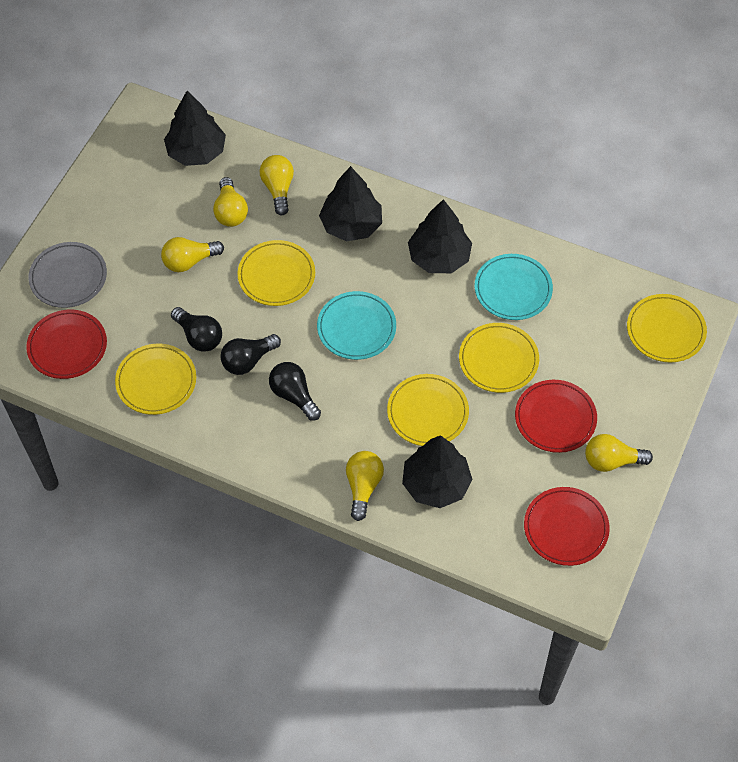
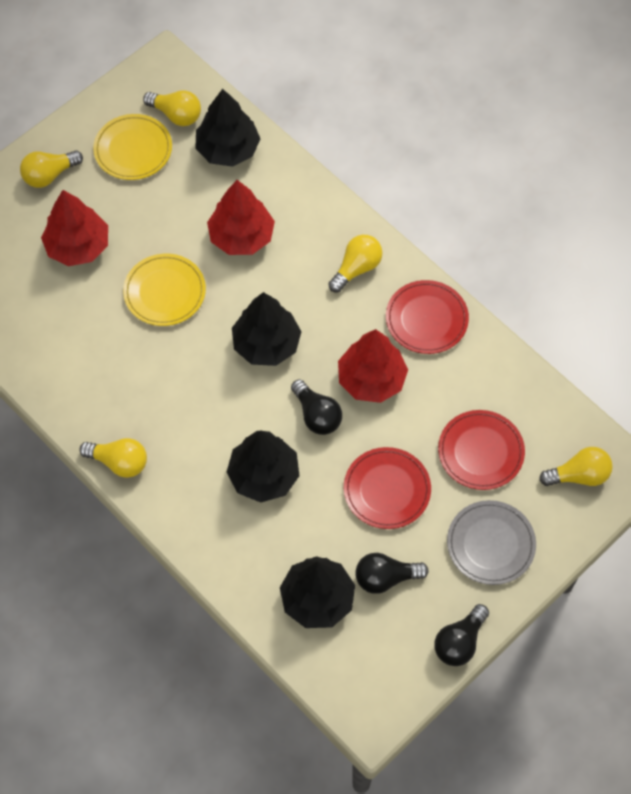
red tree: 0 -> 3
turquoise plate: 2 -> 0
yellow plate: 5 -> 2

